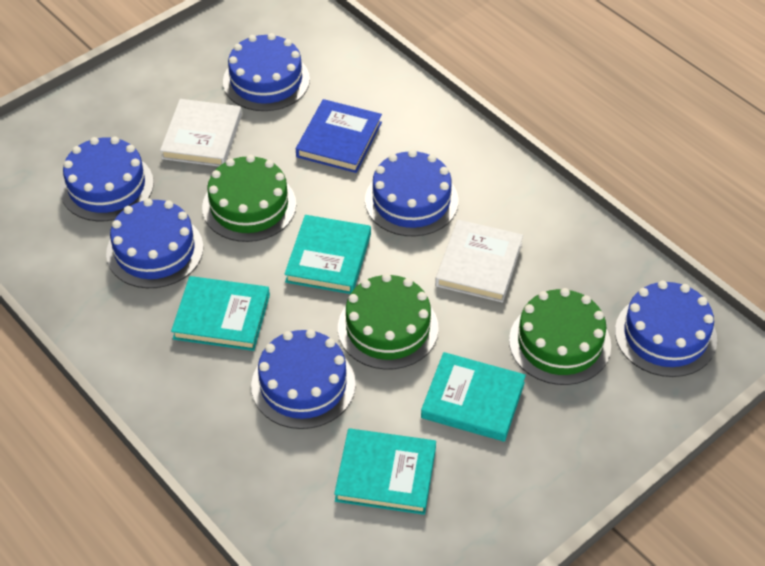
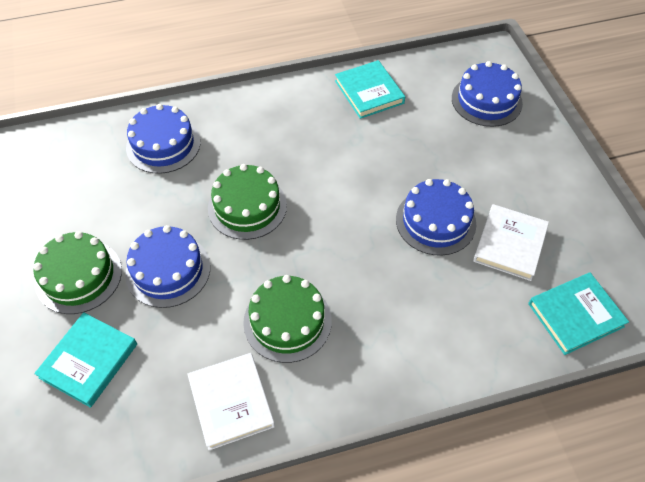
blue book: 1 -> 0
blue cake: 6 -> 4
turquoise book: 4 -> 3

